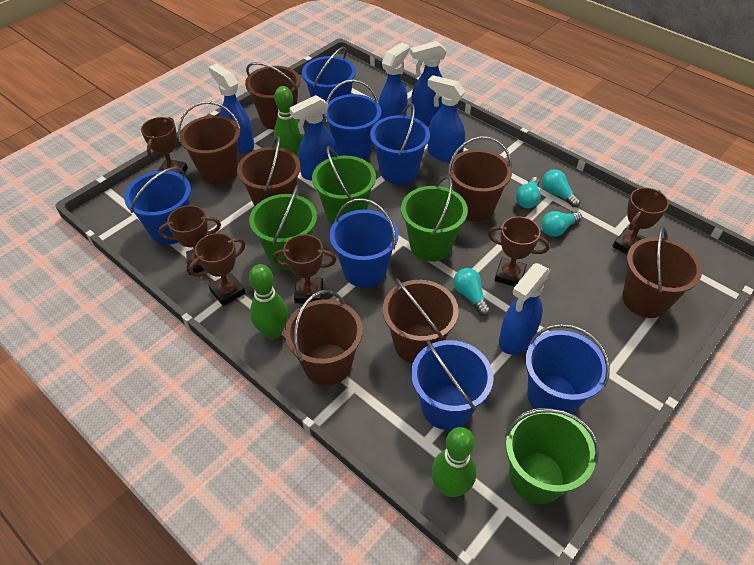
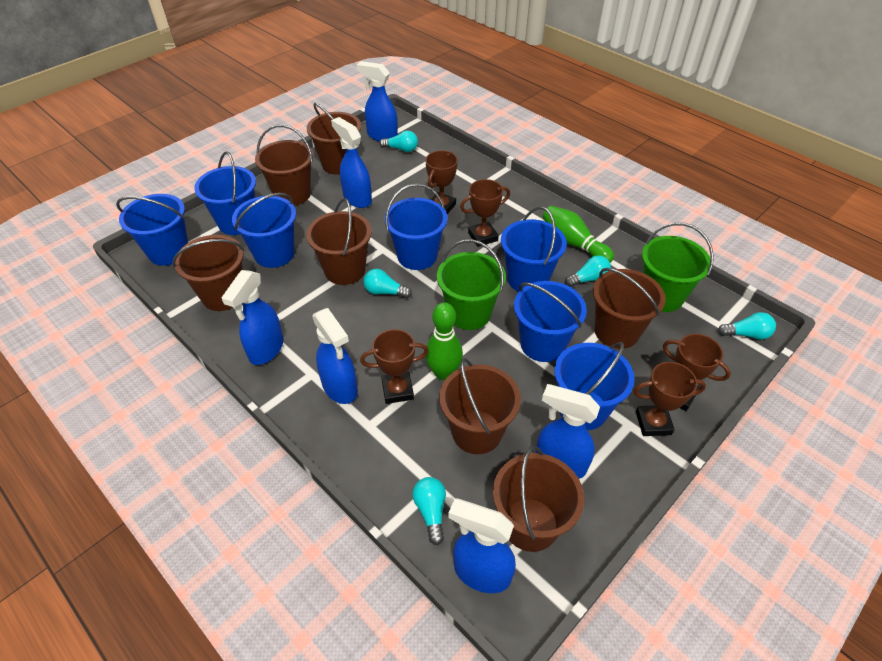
brown trophy: 6 -> 5
green bowling pin: 3 -> 2
green bucket: 4 -> 2
turquoise light bulb: 4 -> 5

